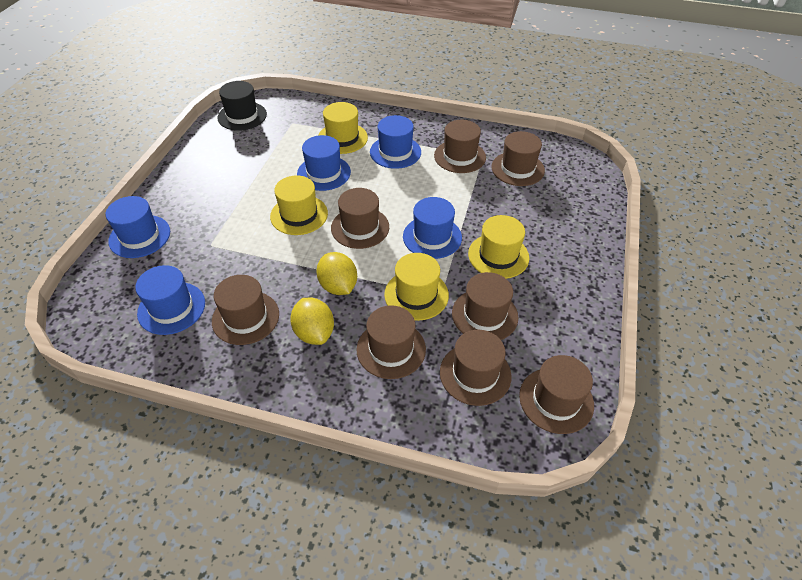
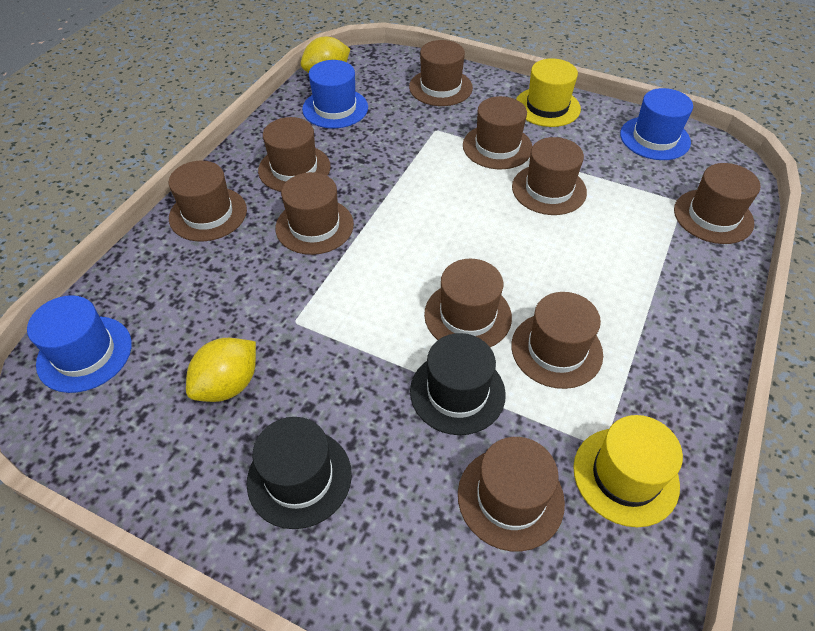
black hat: 1 -> 2
blue hat: 5 -> 3
brown hat: 8 -> 10
yellow hat: 4 -> 2

